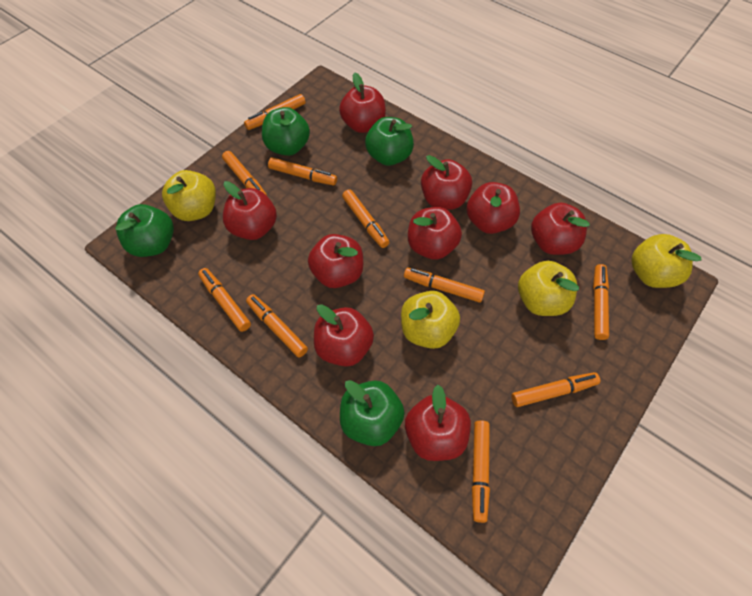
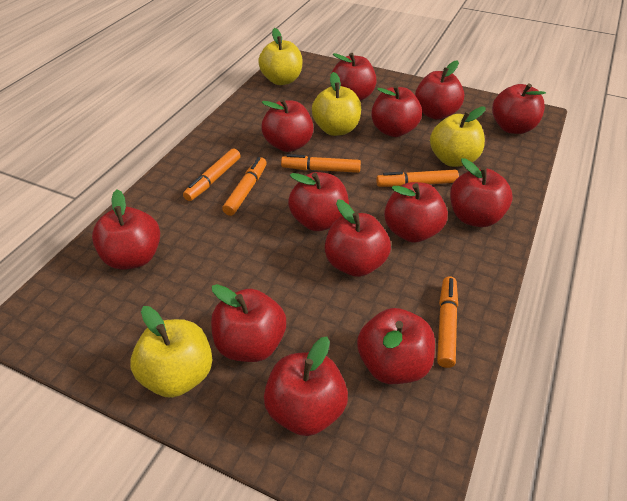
green apple: 4 -> 0
orange marker: 10 -> 5
red apple: 9 -> 13

